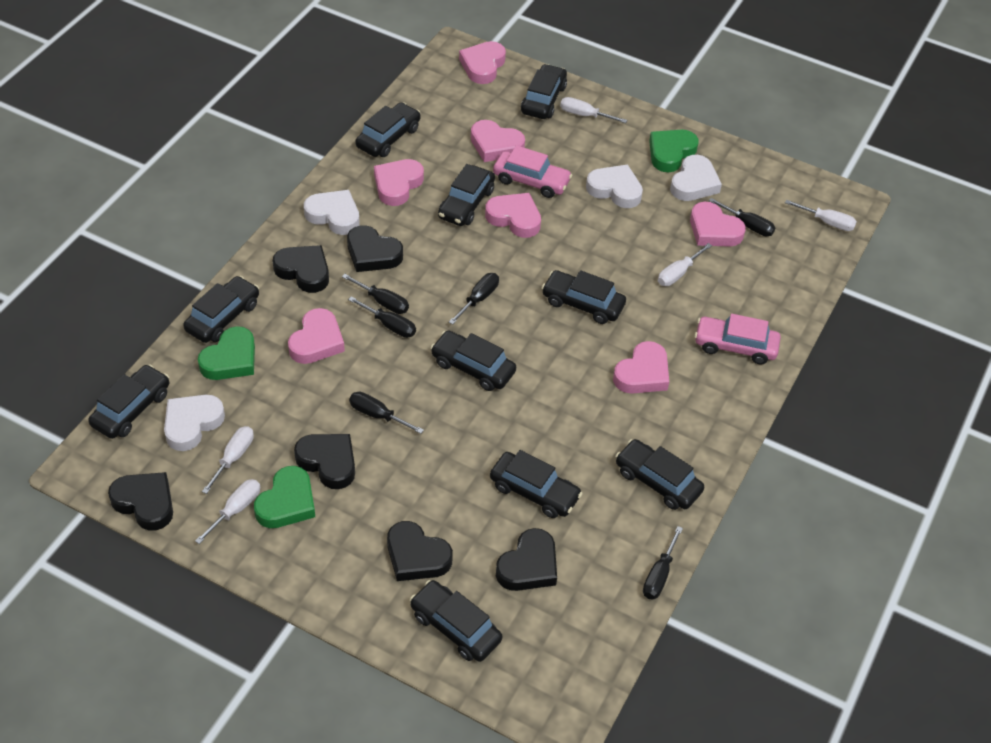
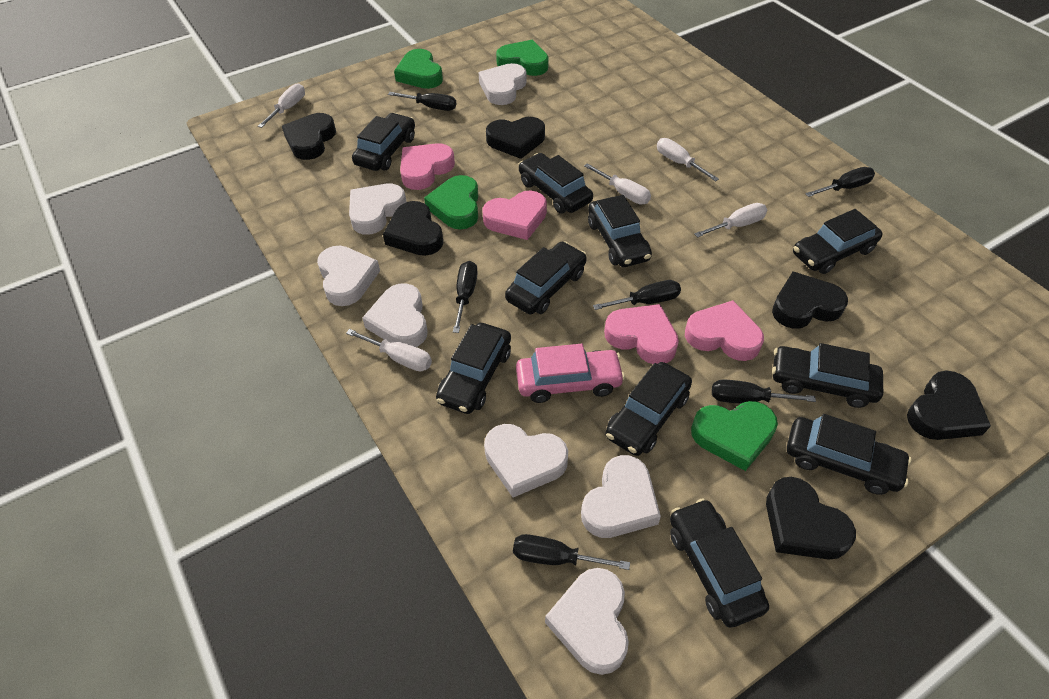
green heart: 3 -> 4
pink car: 2 -> 1
pink heart: 7 -> 4
white heart: 4 -> 7

